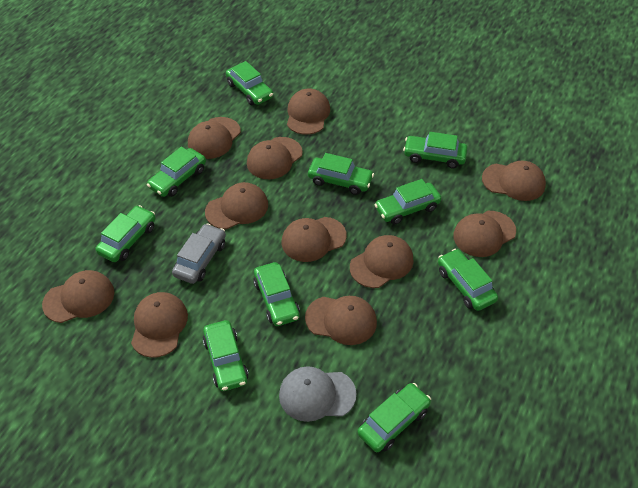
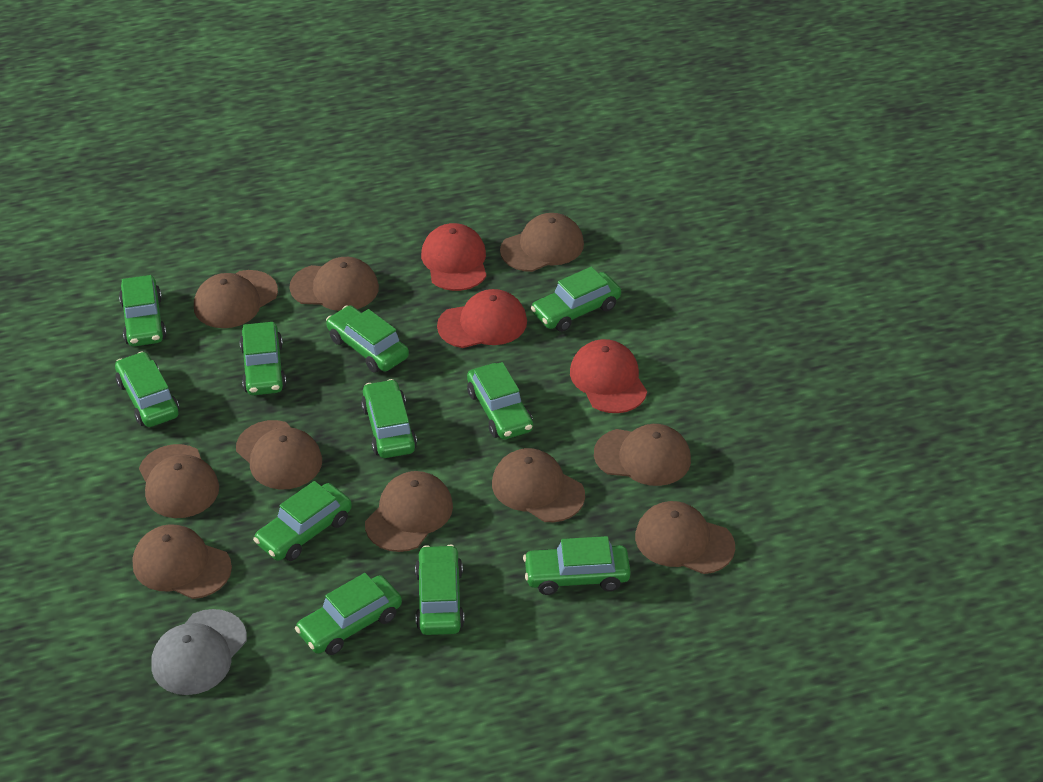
brown cap: 11 -> 10
green car: 10 -> 11
grey car: 1 -> 0
red cap: 0 -> 3

